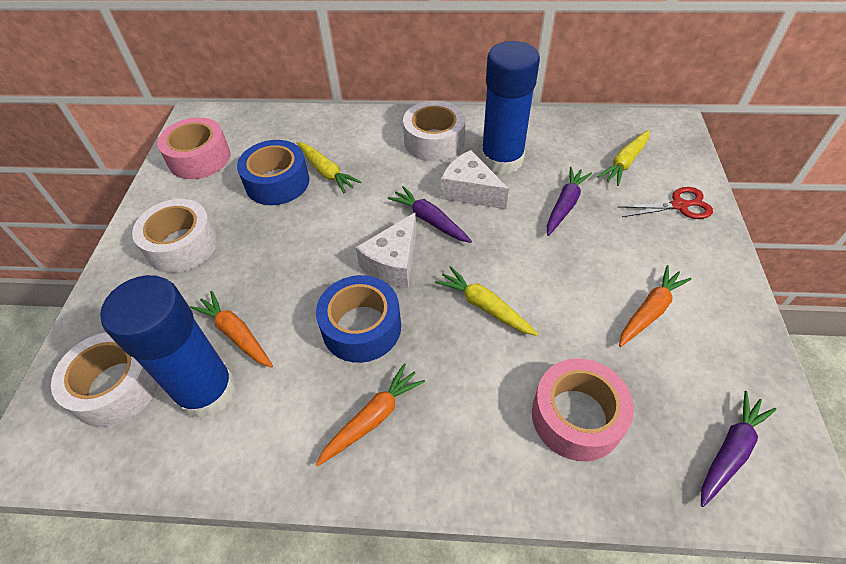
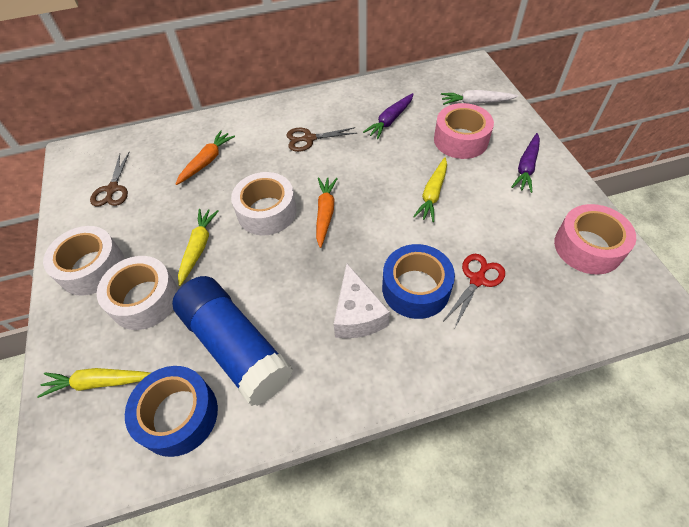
blue glue stick: 2 -> 1
brown scissors: 0 -> 2
orange carrot: 3 -> 2
purple carrot: 3 -> 2
white carrot: 0 -> 1
white cheese: 2 -> 1

